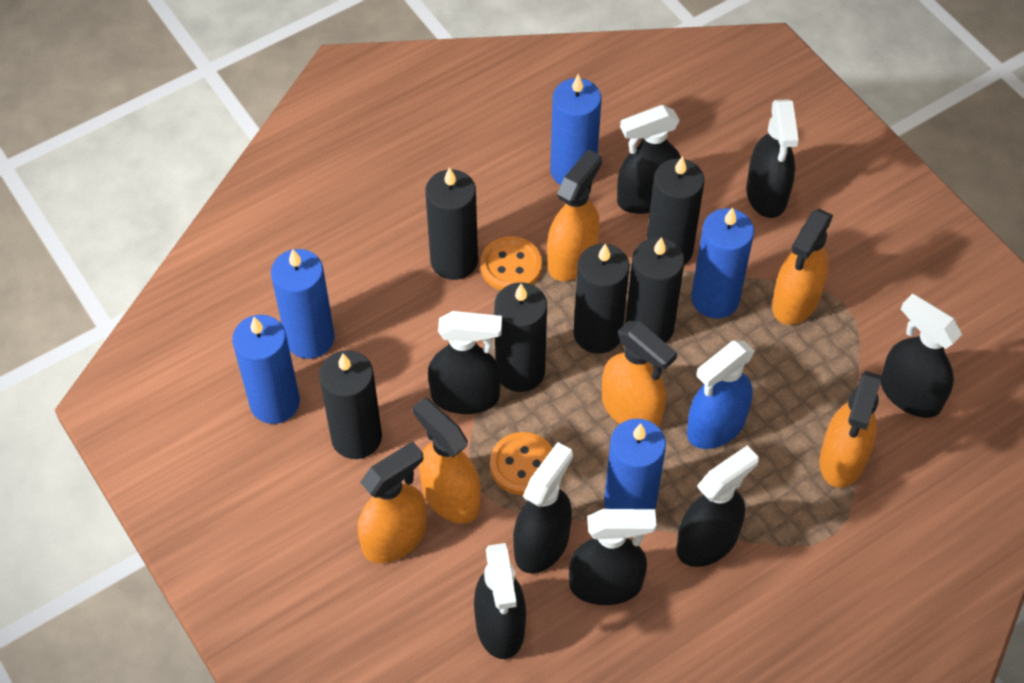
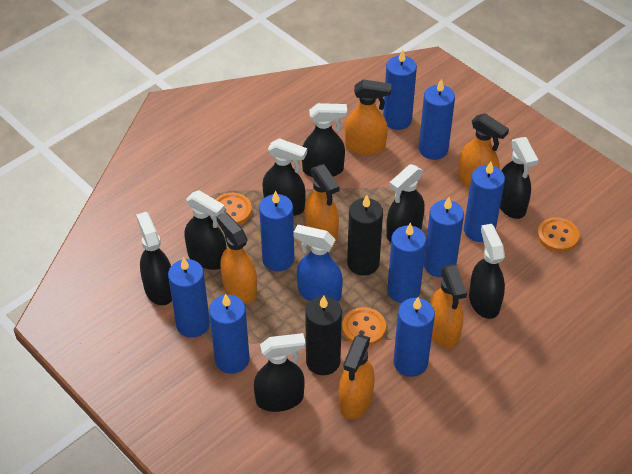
black candle: 6 -> 2
blue candle: 5 -> 9
orange button: 2 -> 3

